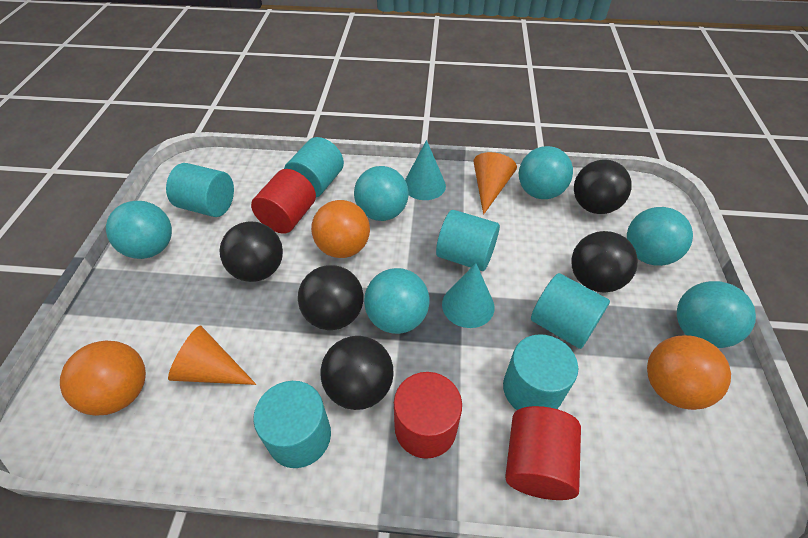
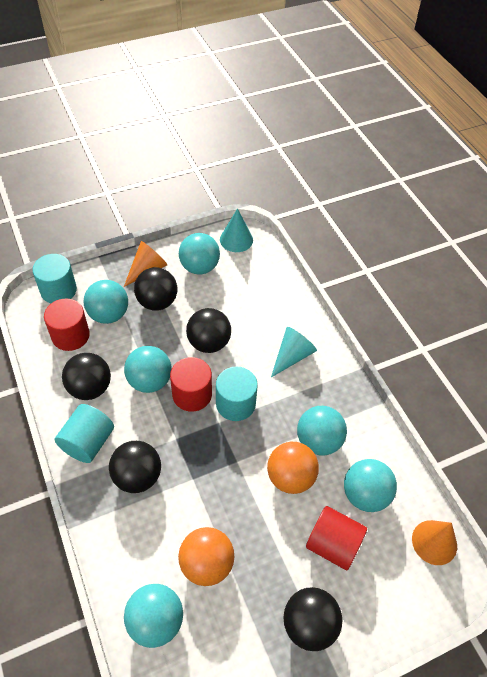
orange ball: 3 -> 2
turquoise cylinder: 6 -> 3

